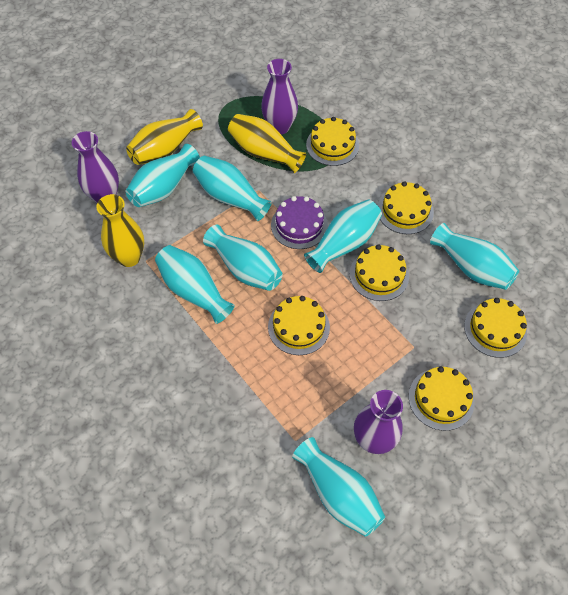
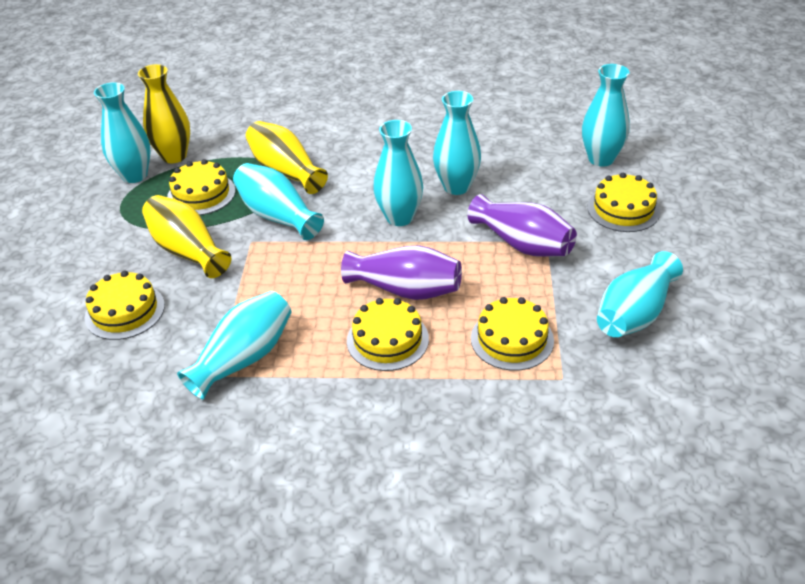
purple cake: 1 -> 0
purple vase: 3 -> 2
yellow cake: 6 -> 5

